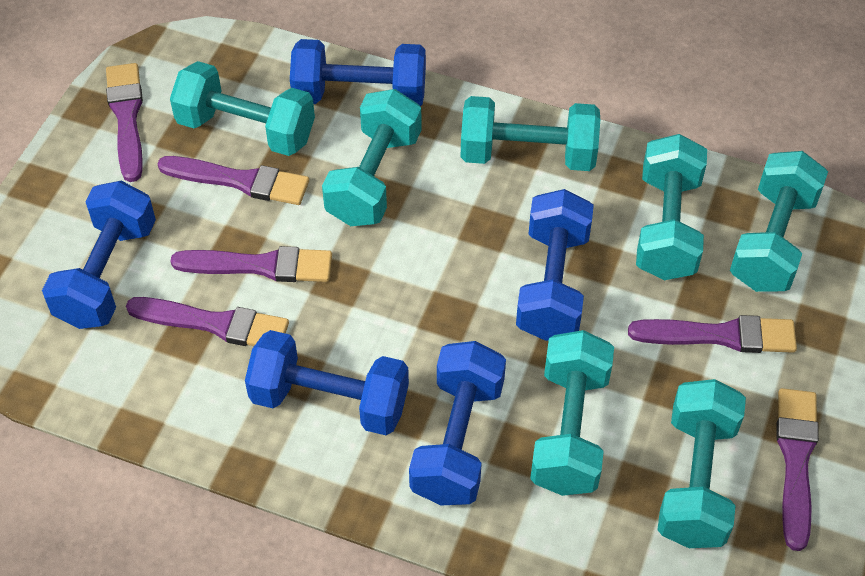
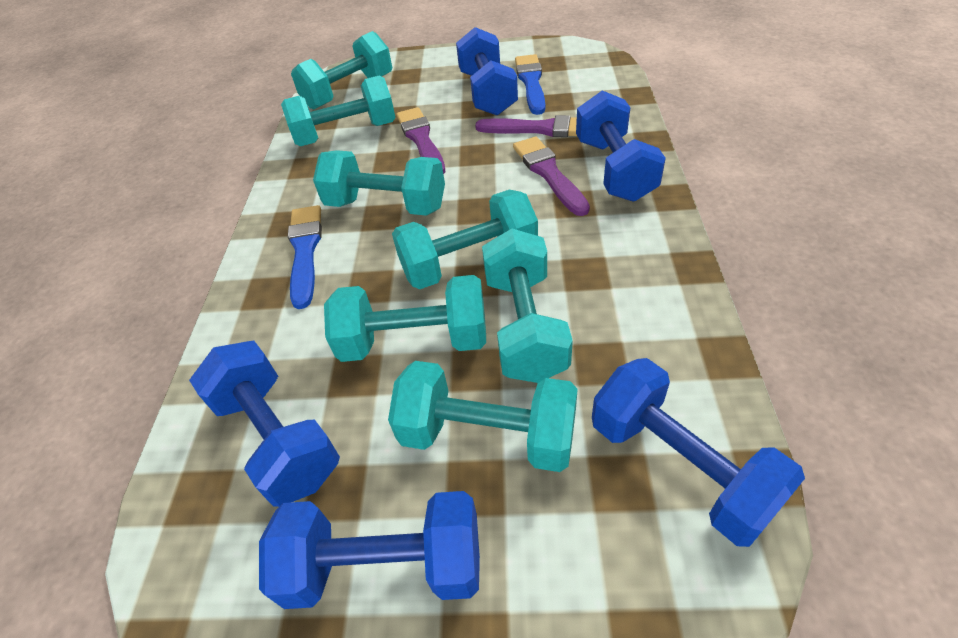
blue brush: 0 -> 2
purple brush: 6 -> 3

